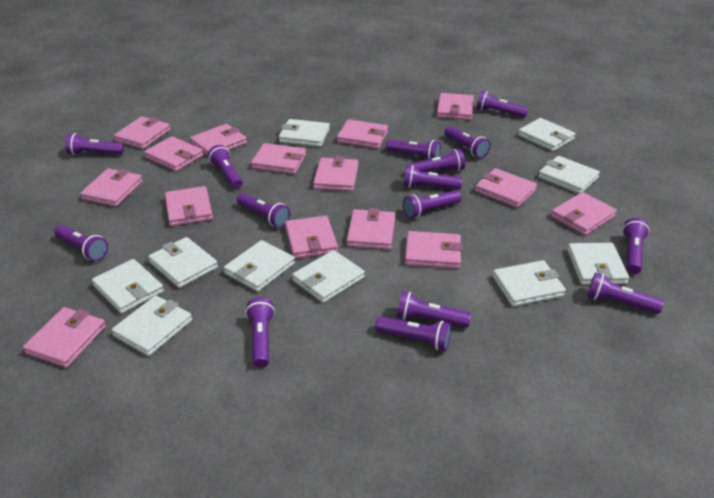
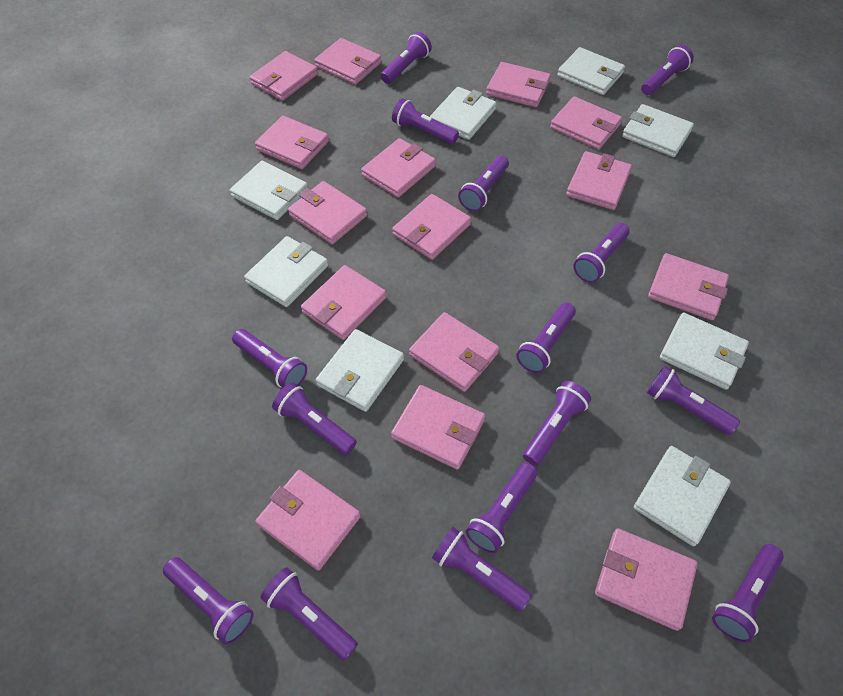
white wallet: 10 -> 8

